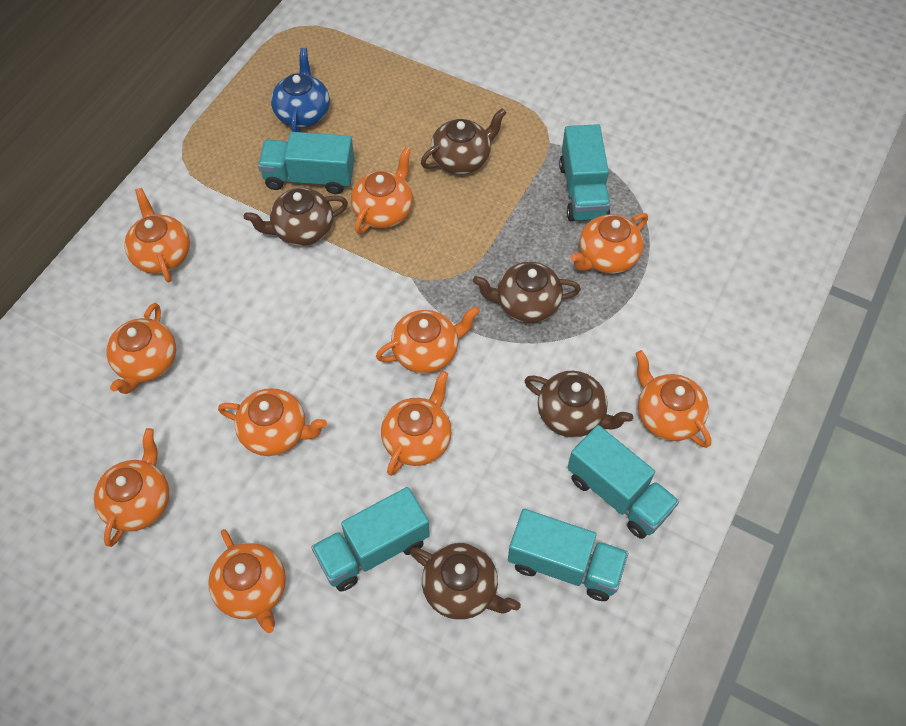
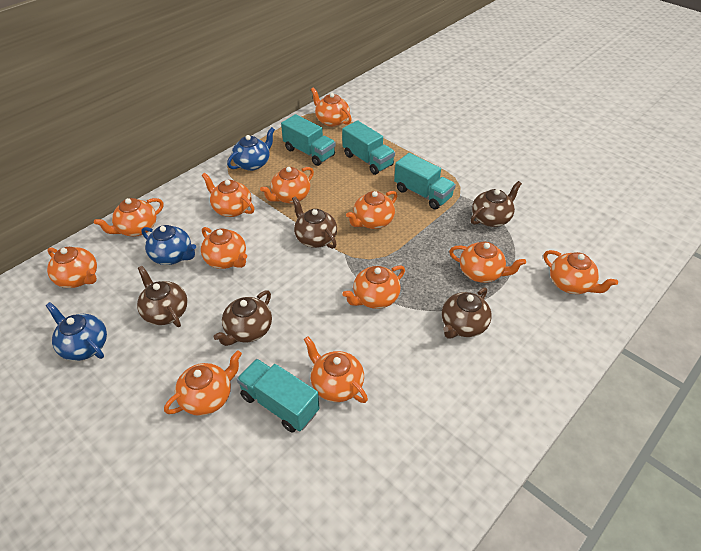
blue teapot: 1 -> 3
orange teapot: 10 -> 12
turquoise truck: 5 -> 4

